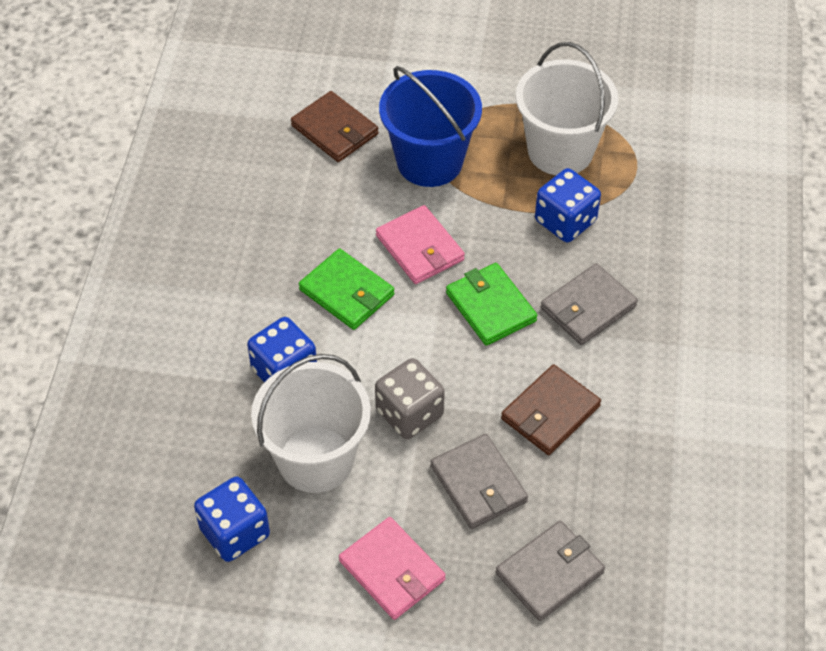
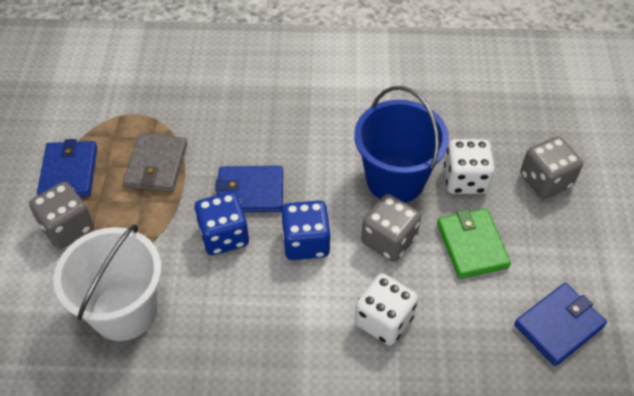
blue dice: 3 -> 2
blue wallet: 0 -> 3
brown wallet: 2 -> 0
green wallet: 2 -> 1
grey dice: 1 -> 3
grey wallet: 3 -> 1
pink wallet: 2 -> 0
white bucket: 2 -> 1
white dice: 0 -> 2

